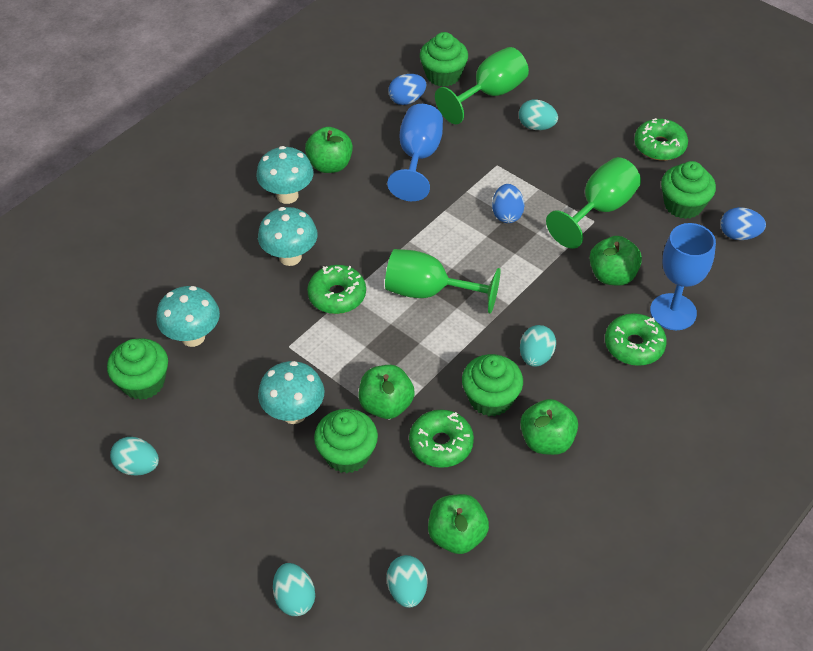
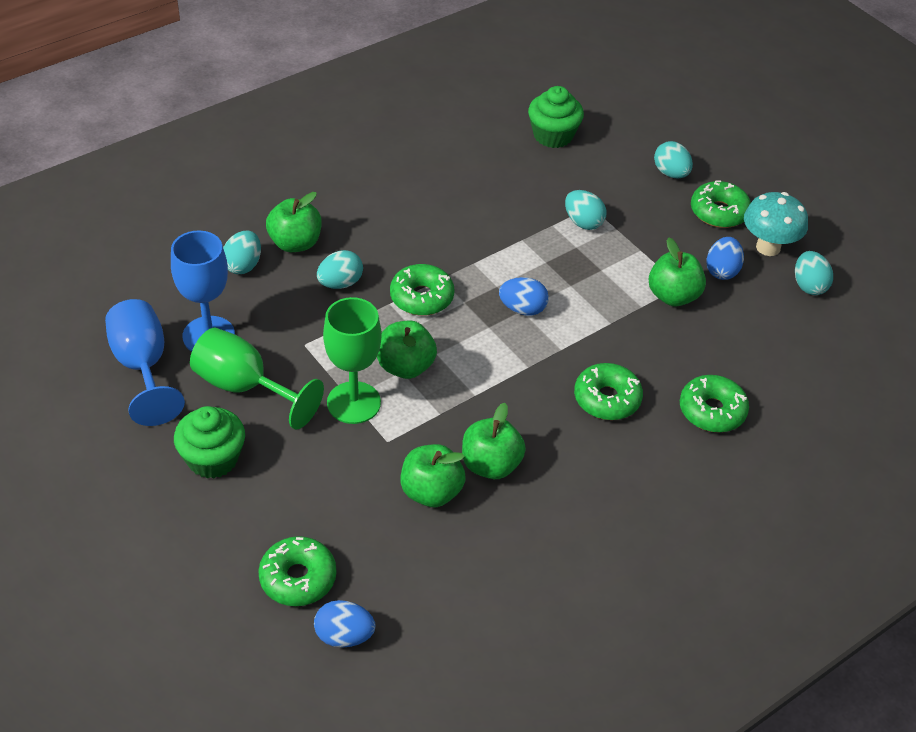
green cupcake: 5 -> 2
green donut: 4 -> 5
green goblet: 3 -> 2
turquoise mushroom: 4 -> 1

